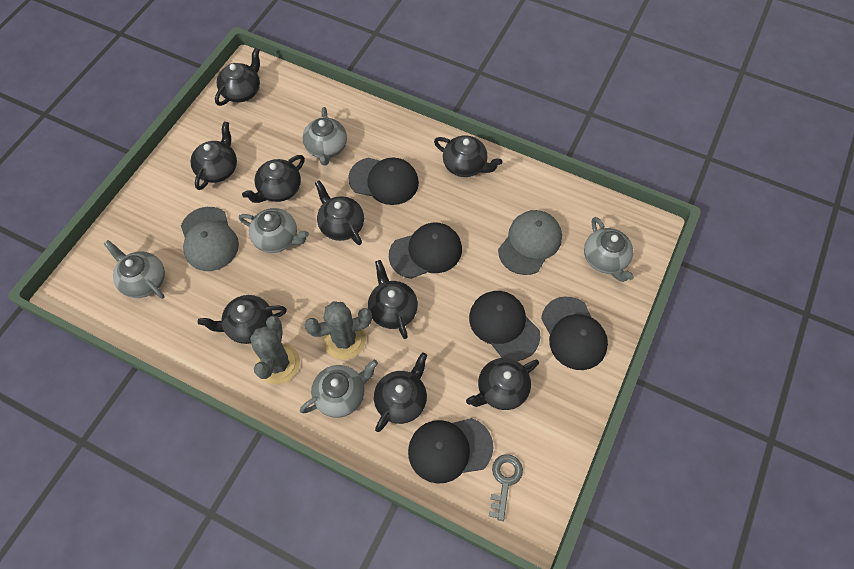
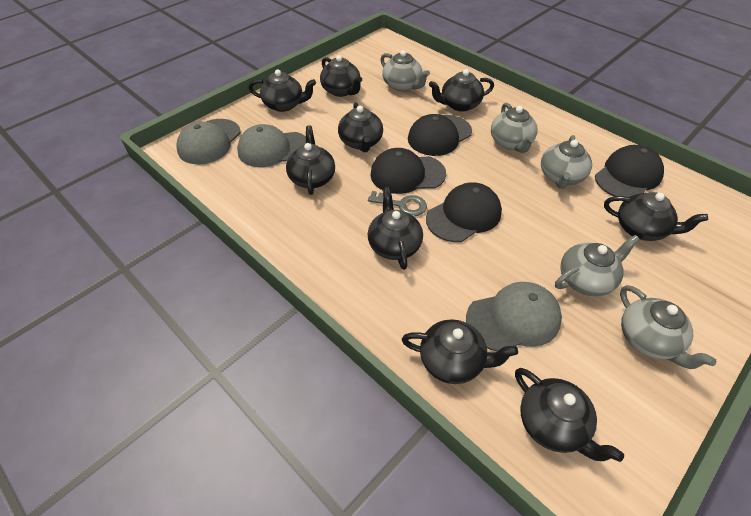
black cap: 5 -> 4
grey cactus: 2 -> 0
grey cap: 2 -> 3

